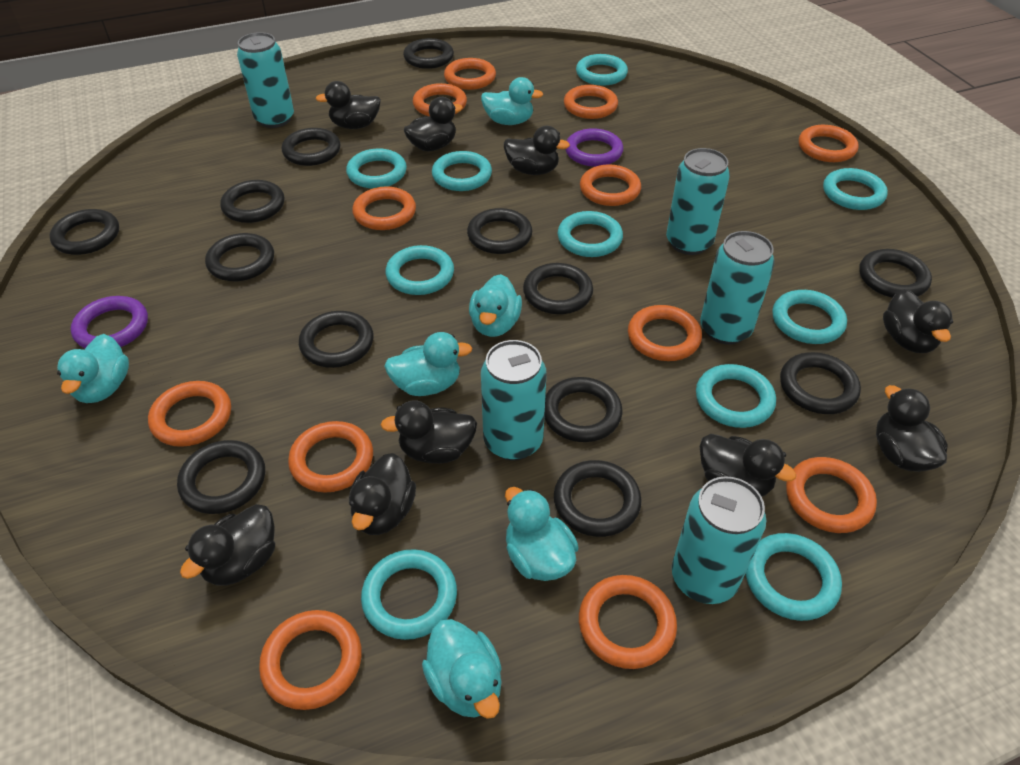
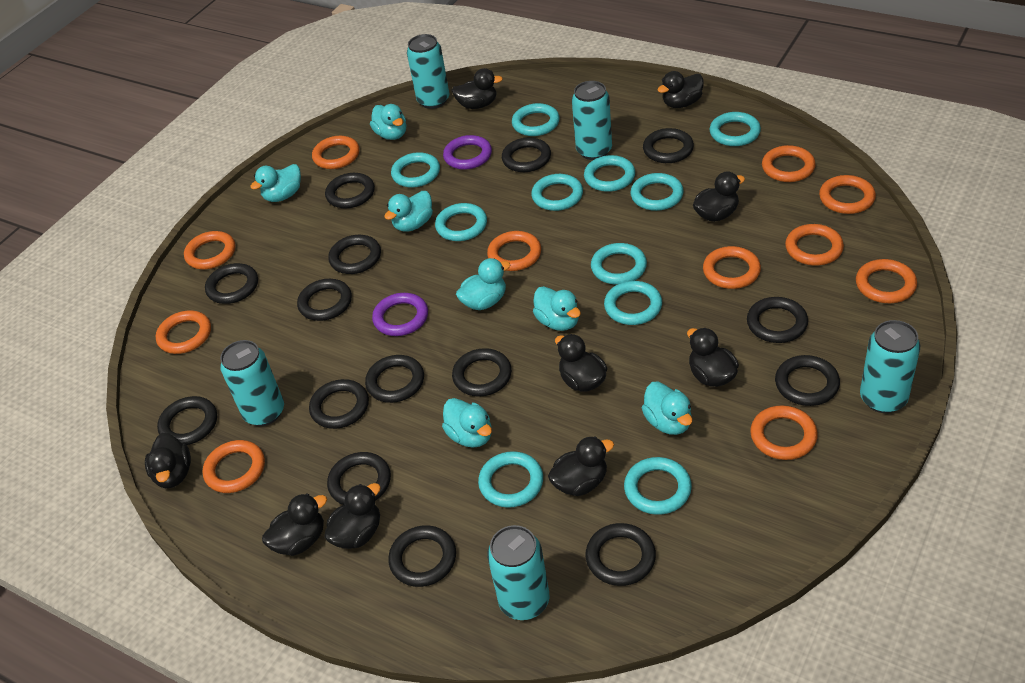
black ring: 13 -> 15
orange ring: 12 -> 11
turquoise duck: 6 -> 7
turquoise ring: 10 -> 11

